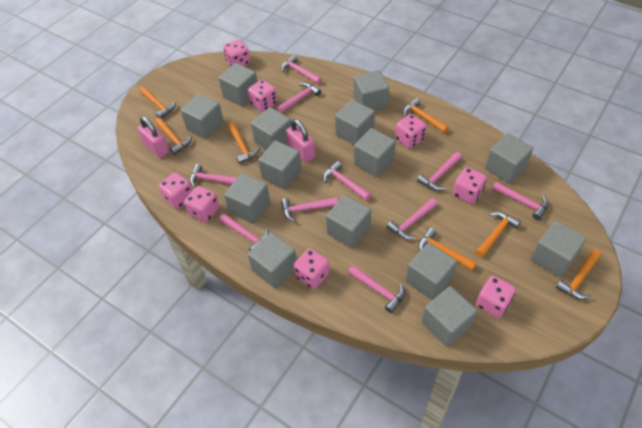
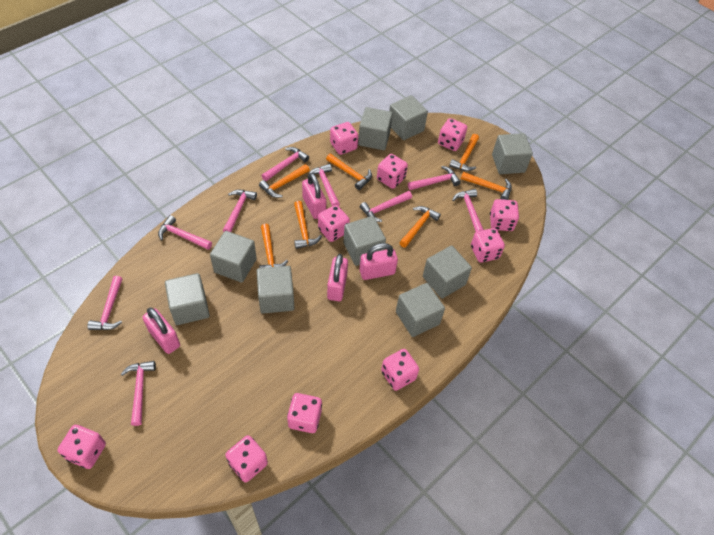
grey cube: 14 -> 9
pink dice: 8 -> 10
pink hammer: 10 -> 9
pink padlock: 2 -> 4

